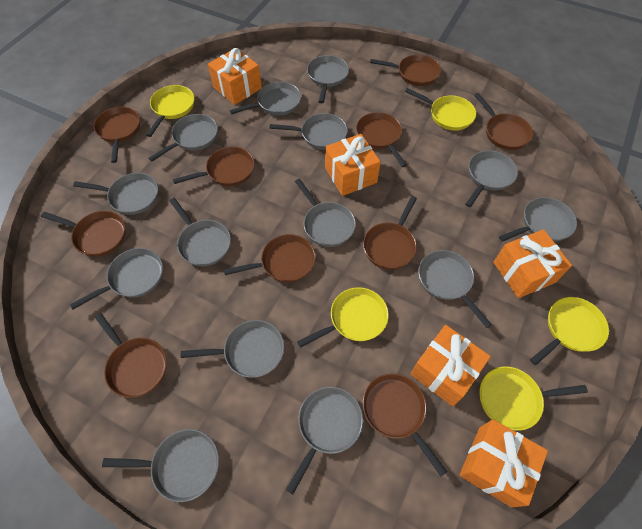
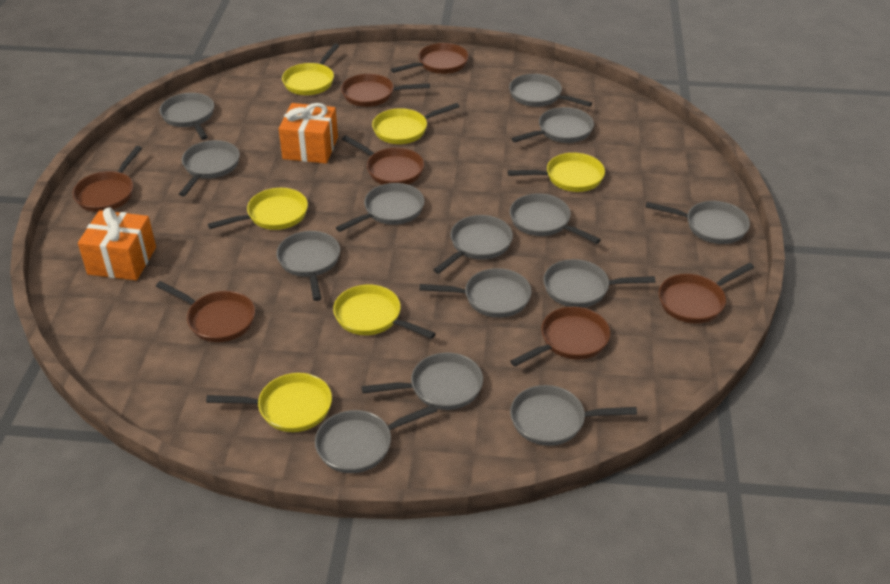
brown pan: 10 -> 7
orange gift: 5 -> 2
yellow pan: 5 -> 6

